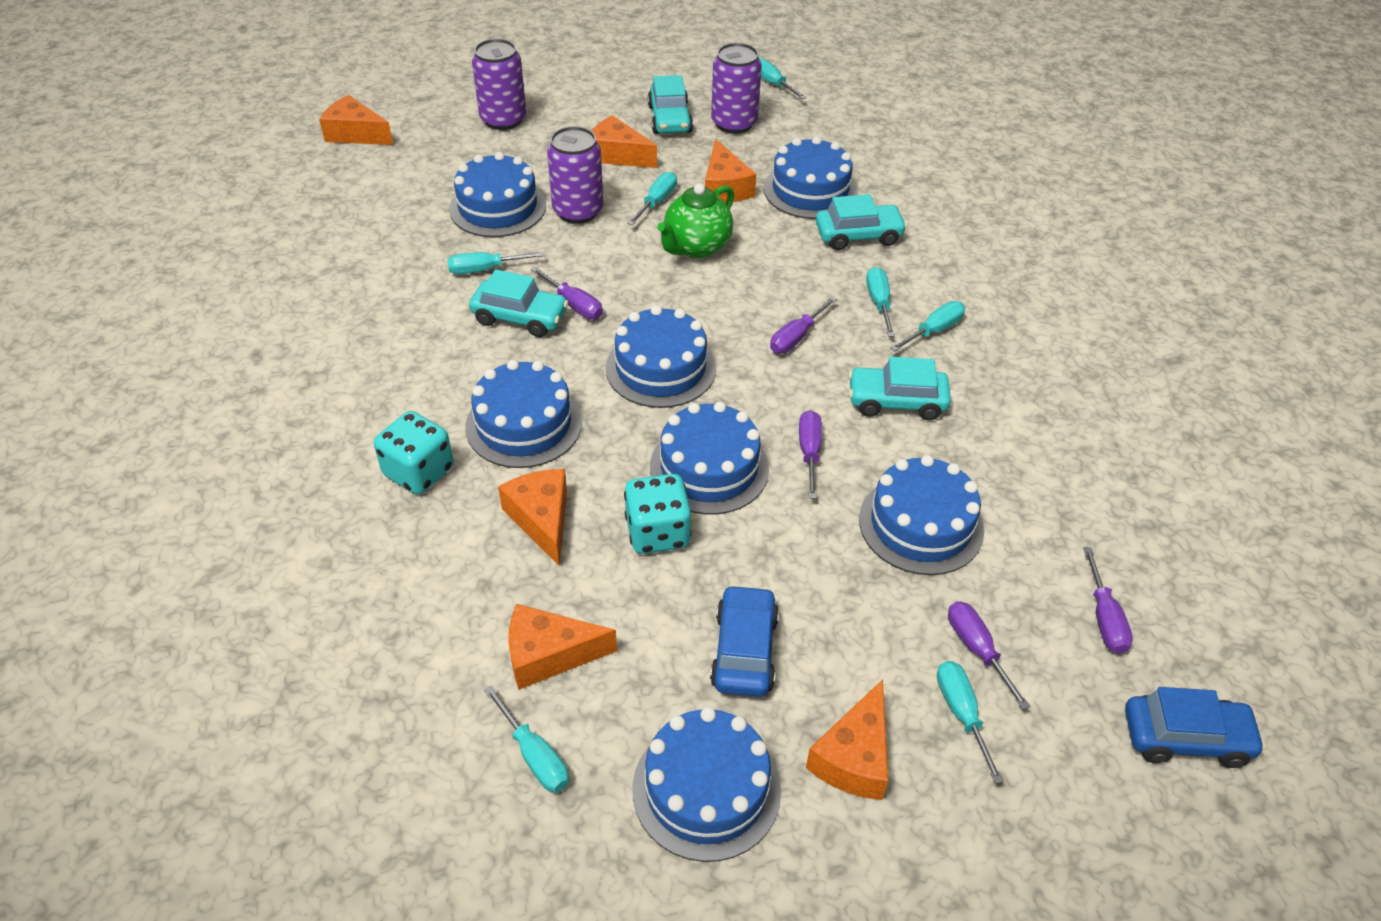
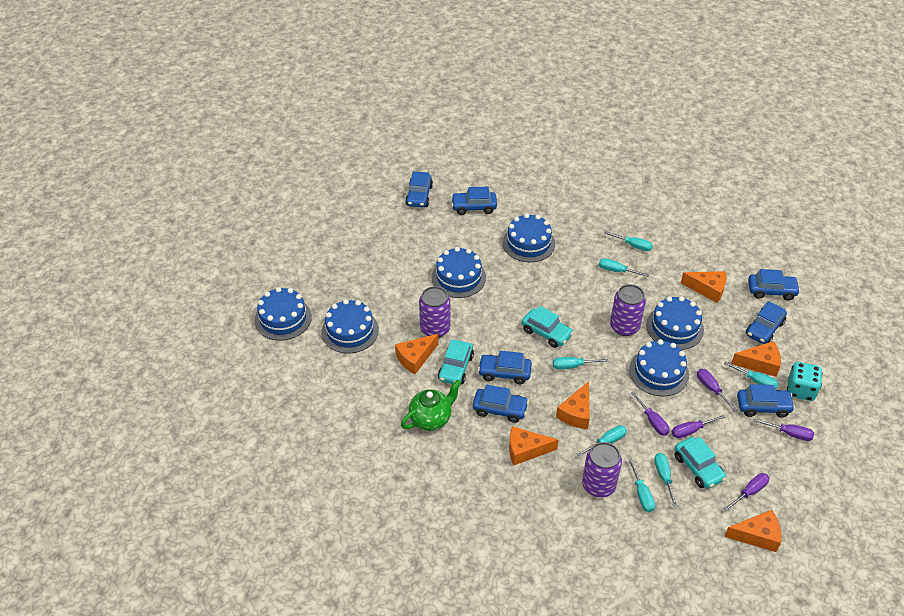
blue cake: 7 -> 6
blue car: 2 -> 7
turquoise car: 4 -> 3
turquoise dice: 2 -> 1

